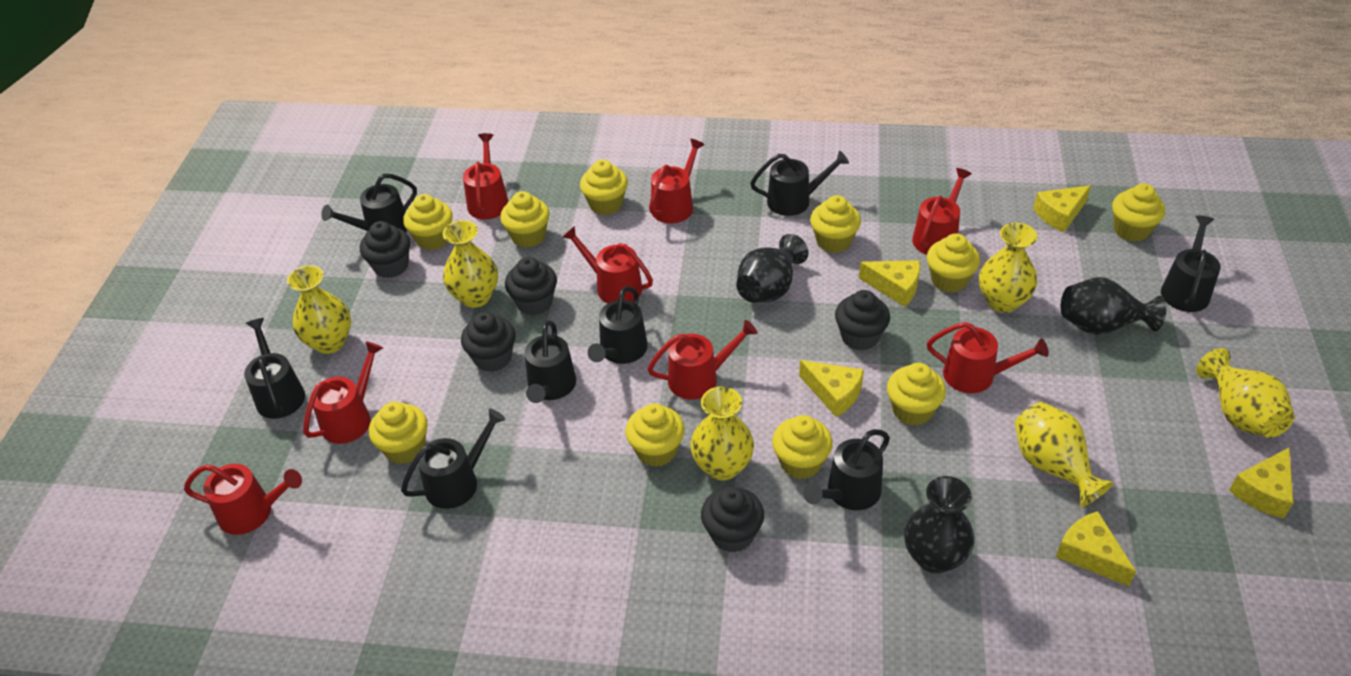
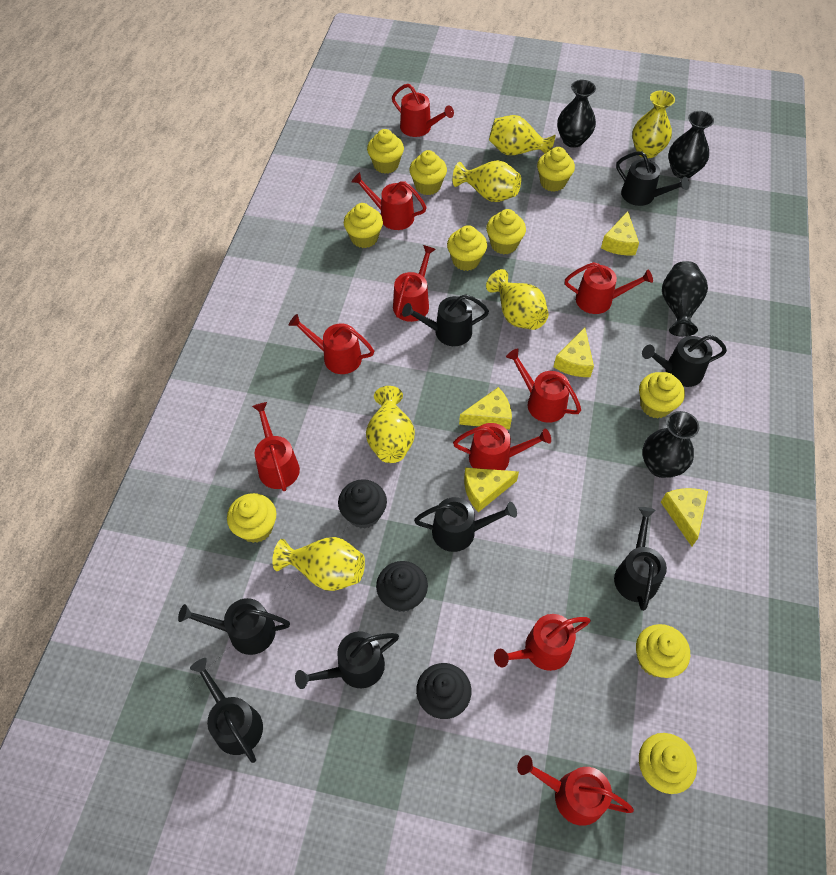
black cupcake: 5 -> 3
black vase: 3 -> 4
red watering can: 8 -> 10

